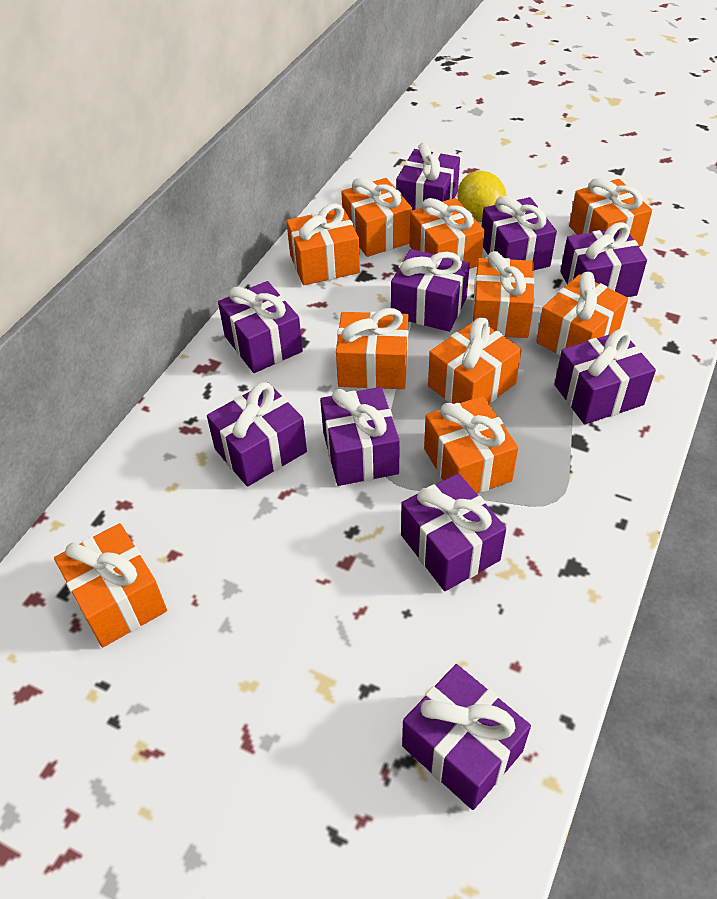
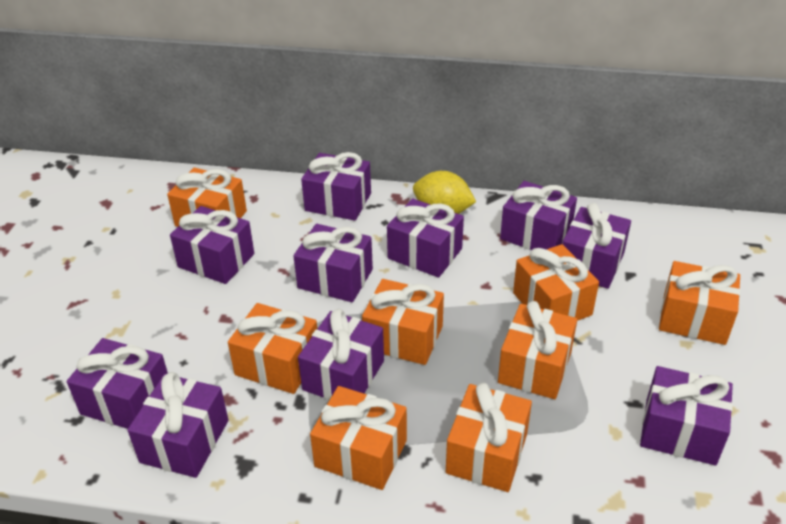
orange gift: 10 -> 8

